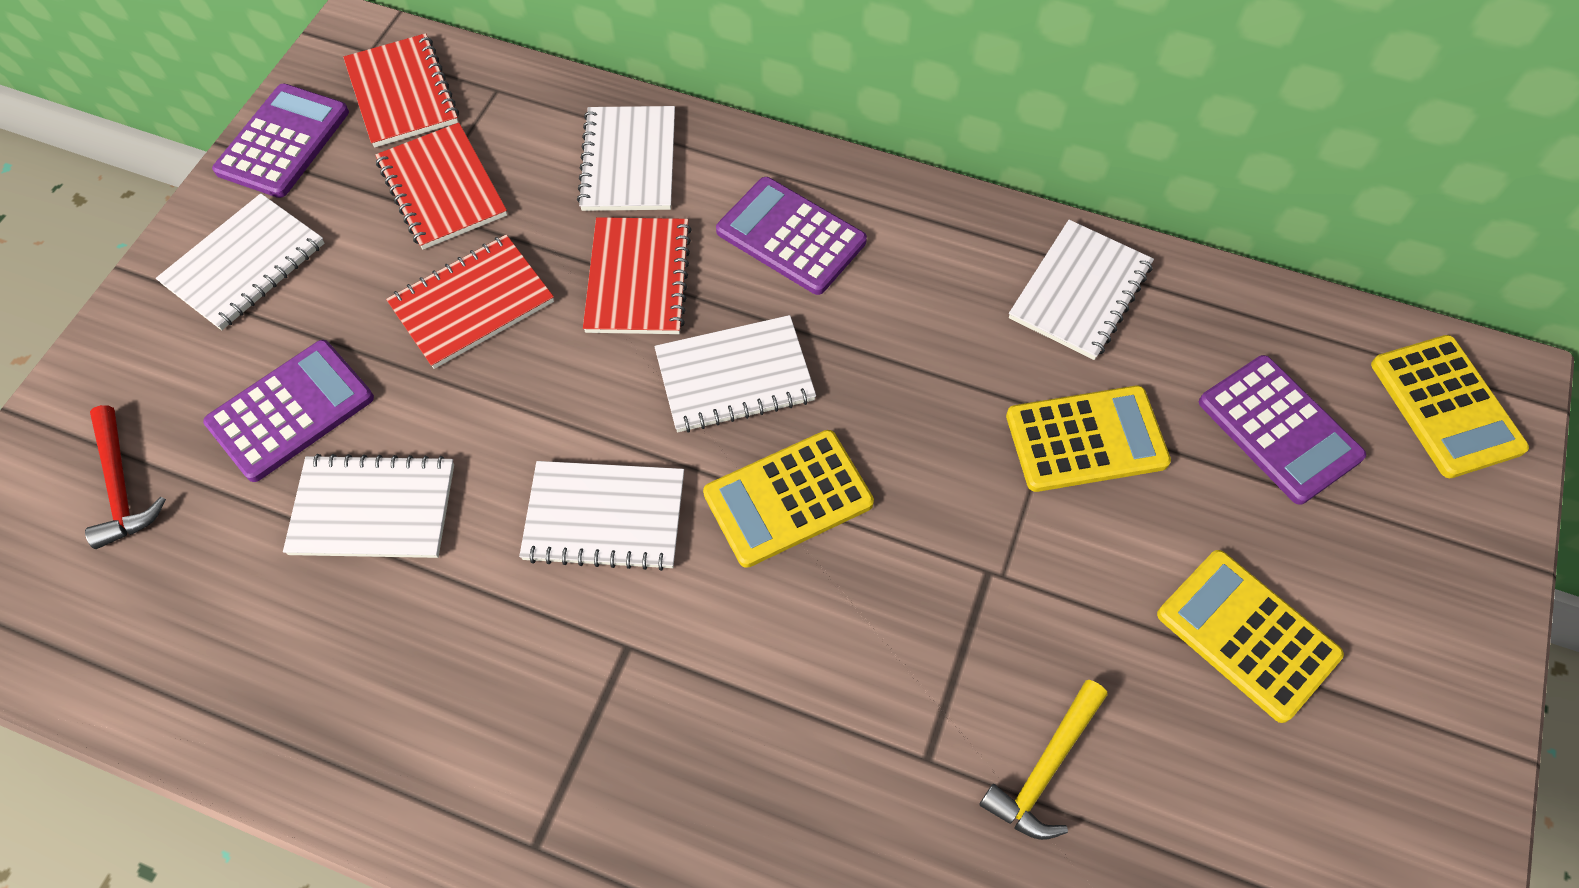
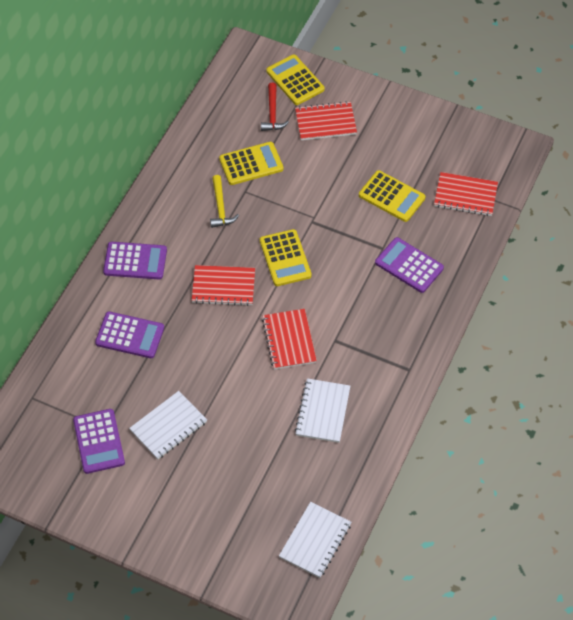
white notebook: 6 -> 3

